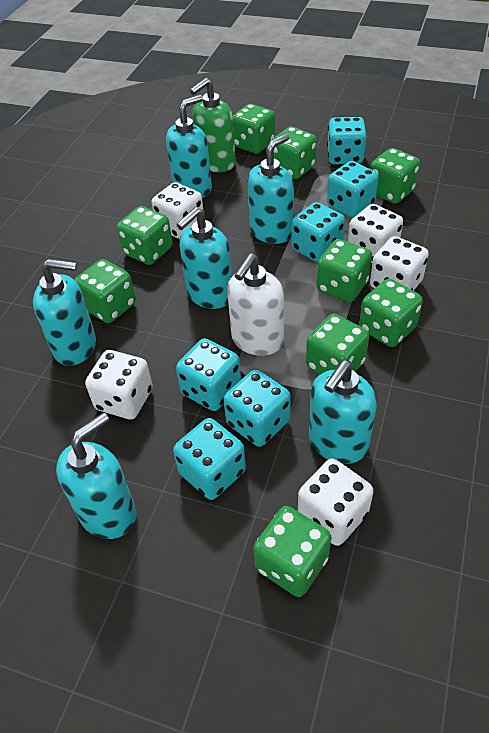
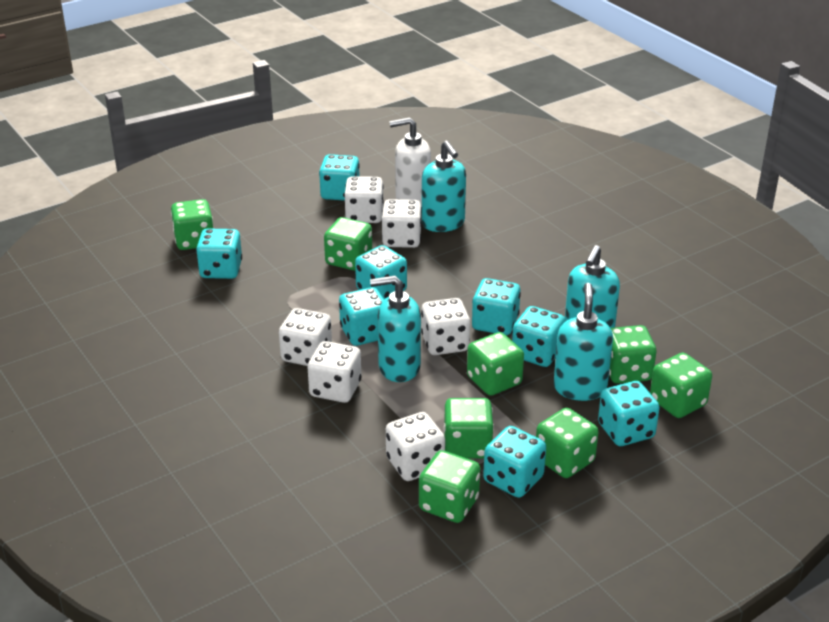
green dice: 9 -> 8
green soap dispenser: 1 -> 0
turquoise dice: 6 -> 8
turquoise soap dispenser: 6 -> 4
white dice: 5 -> 6

